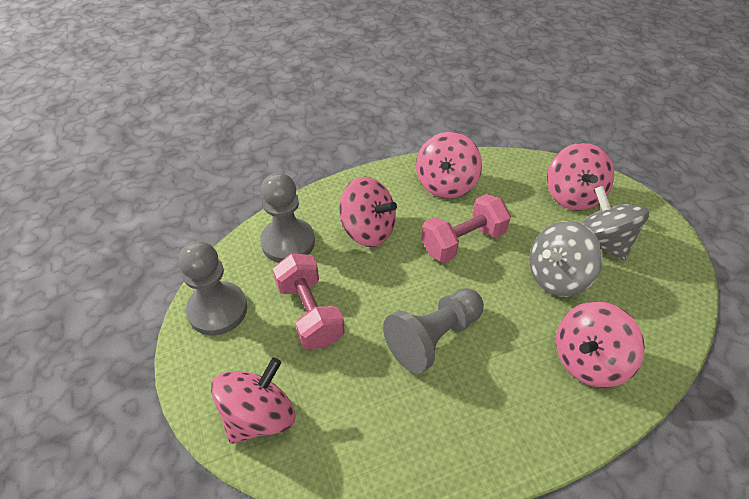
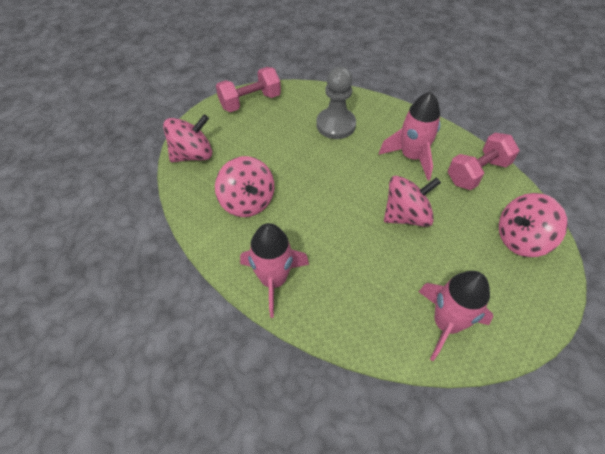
grey pawn: 3 -> 1
grey spinning top: 2 -> 0
pink rocket: 0 -> 3
pink spinning top: 5 -> 4

